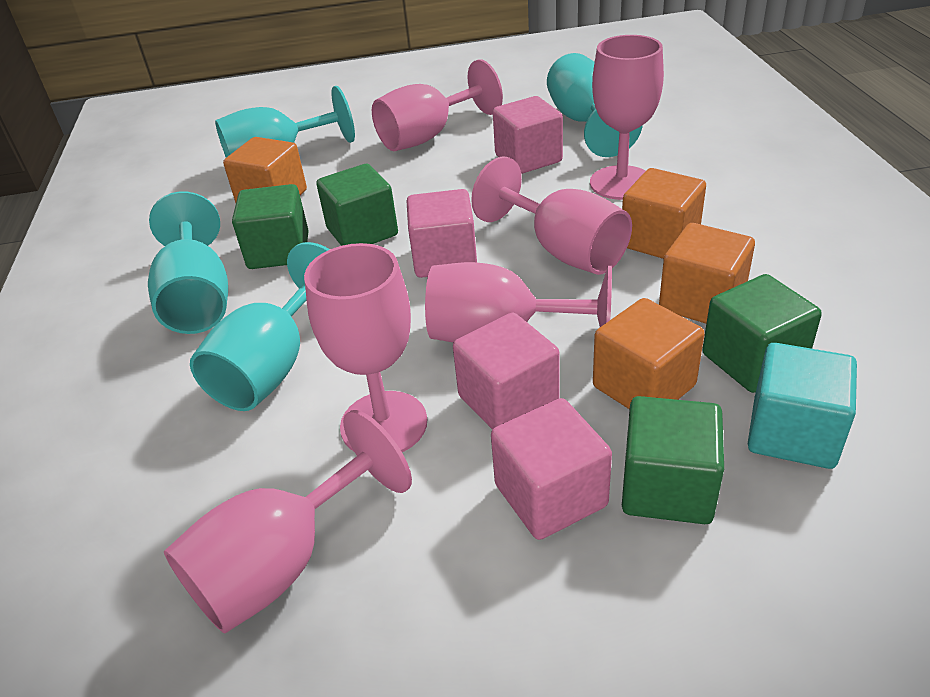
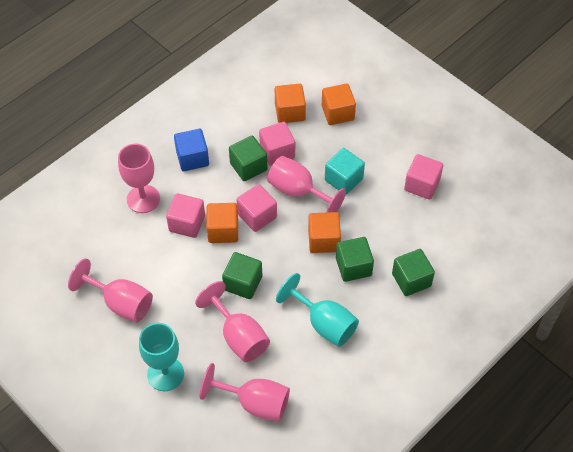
blue cube: 0 -> 1
pink goblet: 6 -> 5
turquoise goblet: 4 -> 2

